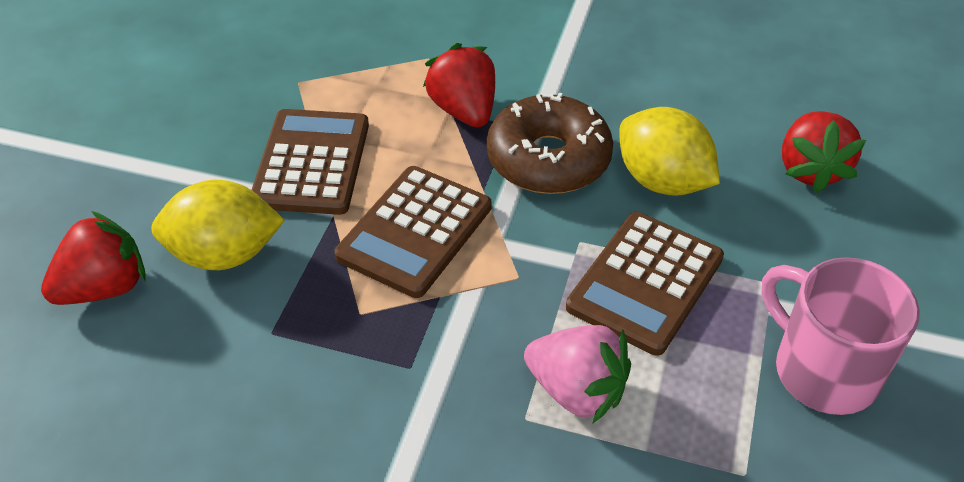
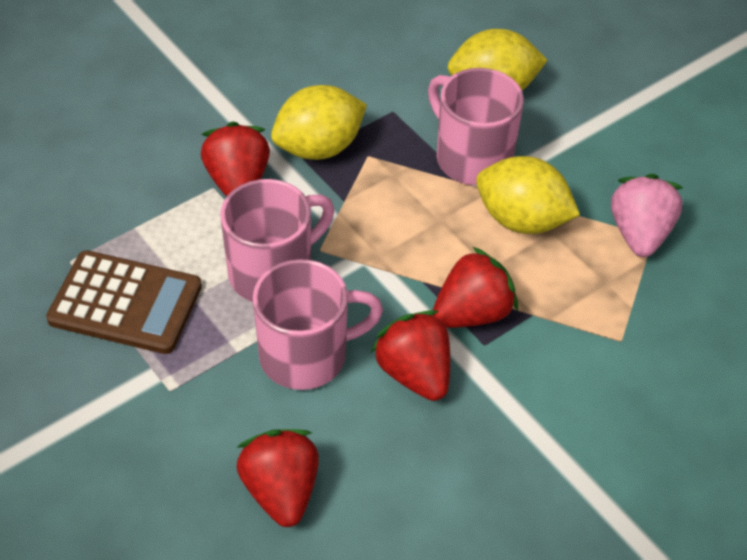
brown calculator: 3 -> 1
brown donut: 1 -> 0
pink mug: 1 -> 3
red strawberry: 3 -> 4
yellow lemon: 2 -> 3

